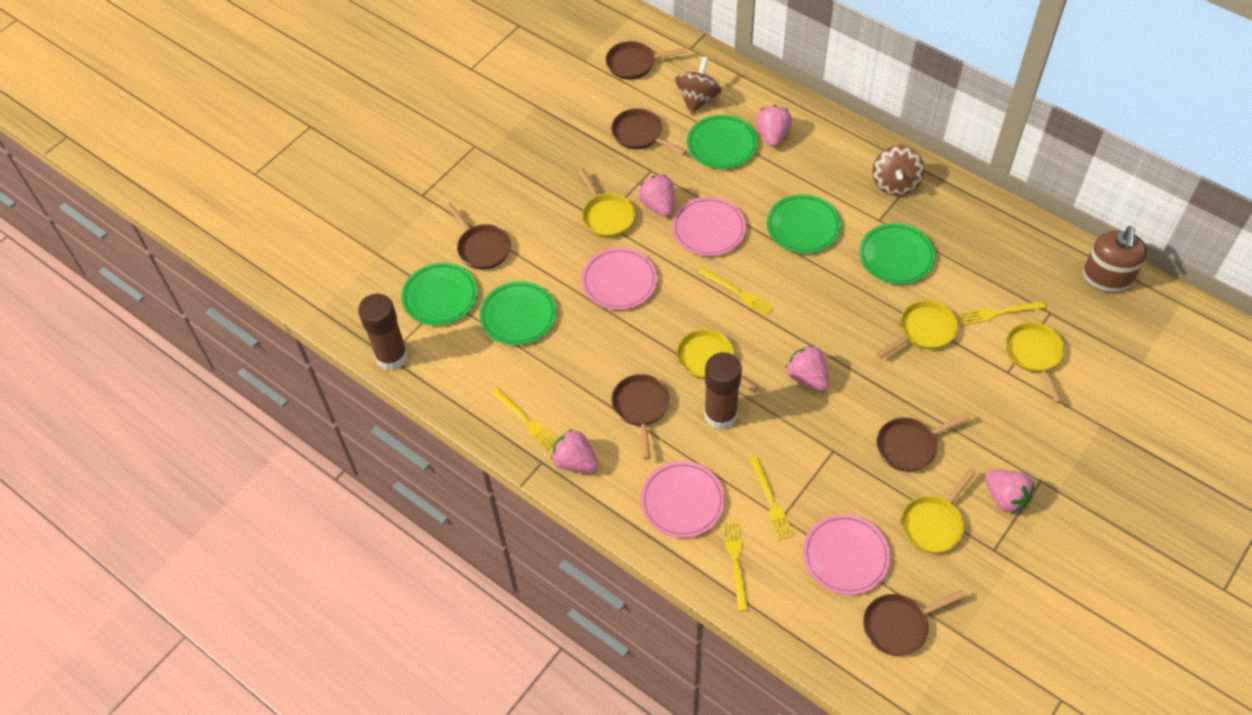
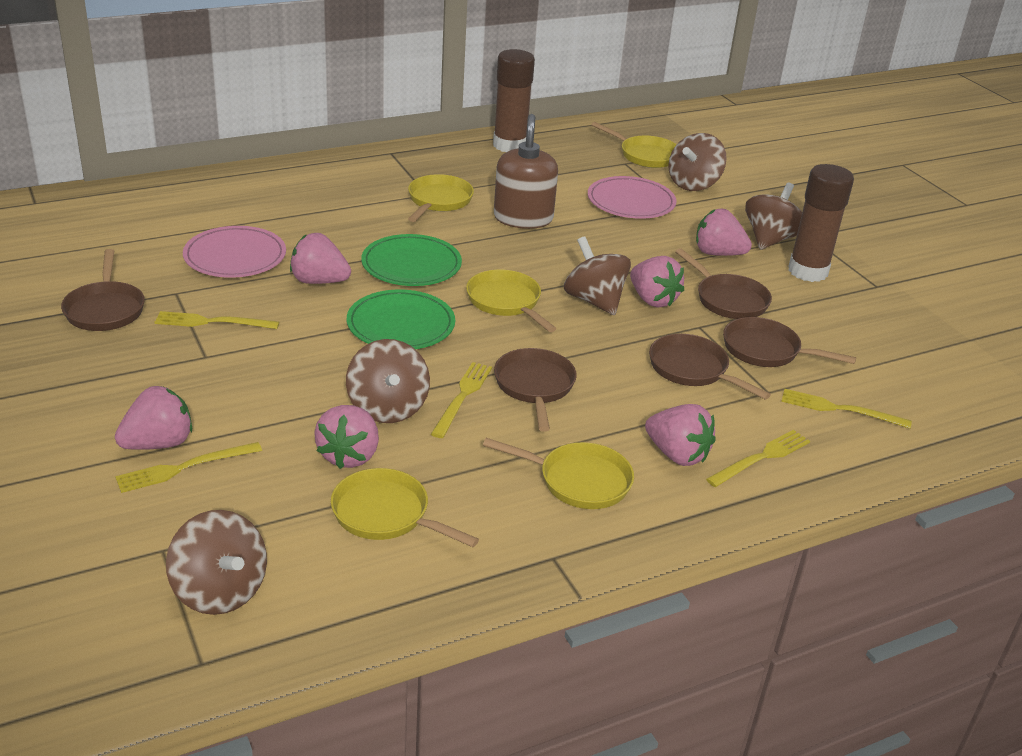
brown pan: 6 -> 5
brown spinning top: 2 -> 5
green plate: 5 -> 2
pink plate: 4 -> 2
pink strawberry: 5 -> 6

